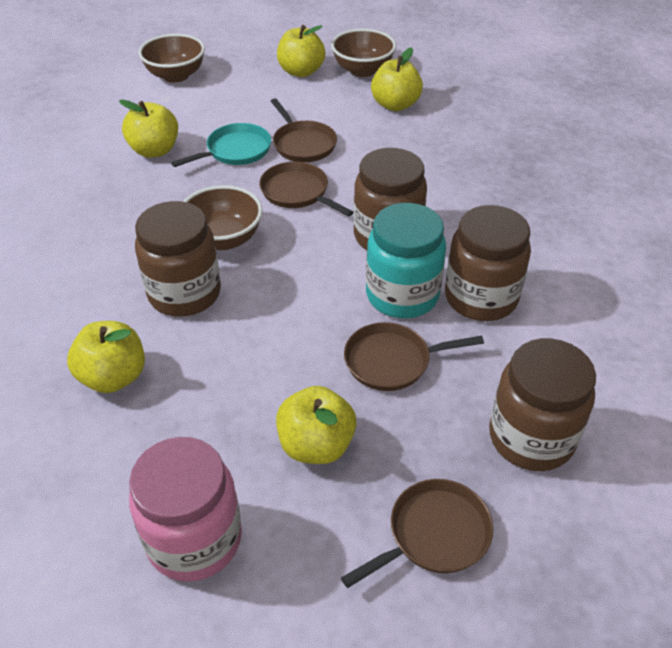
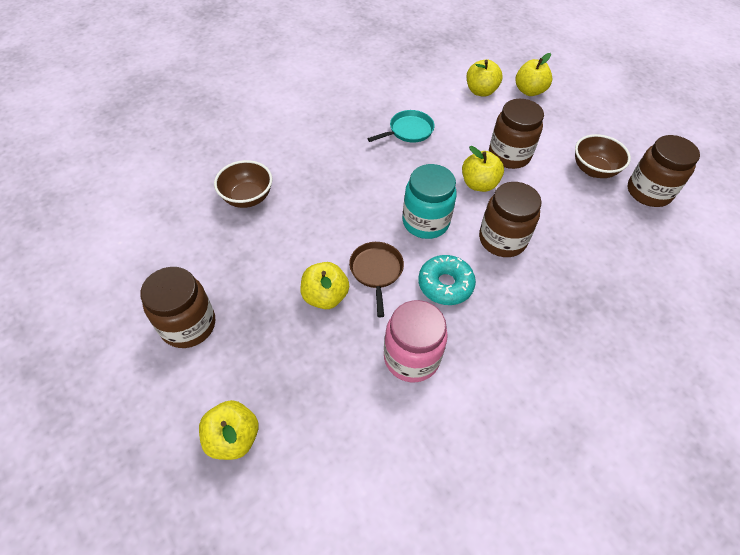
brown bowl: 3 -> 2
brown pan: 4 -> 1
turquoise donut: 0 -> 1

